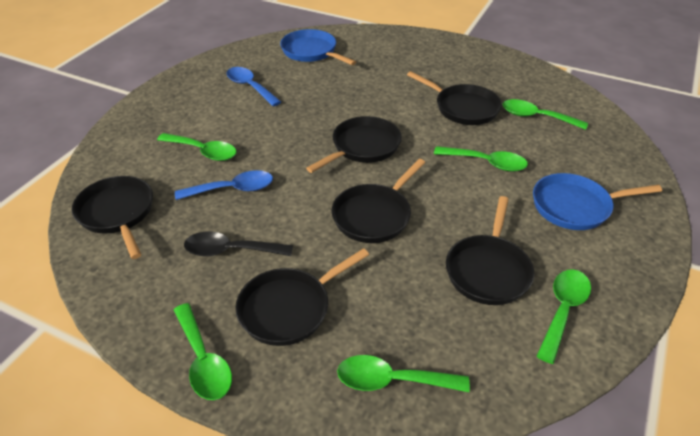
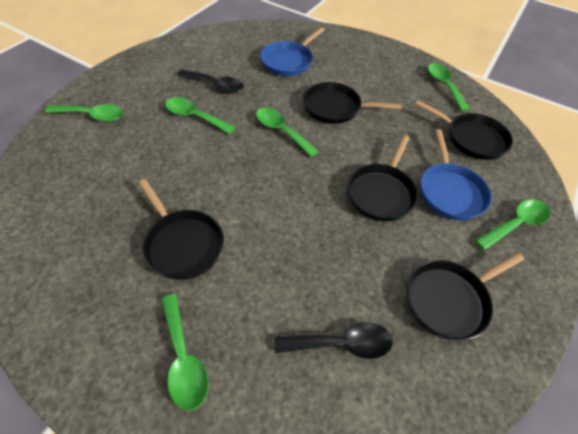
black pan: 6 -> 5
black spoon: 1 -> 2
blue spoon: 2 -> 0

